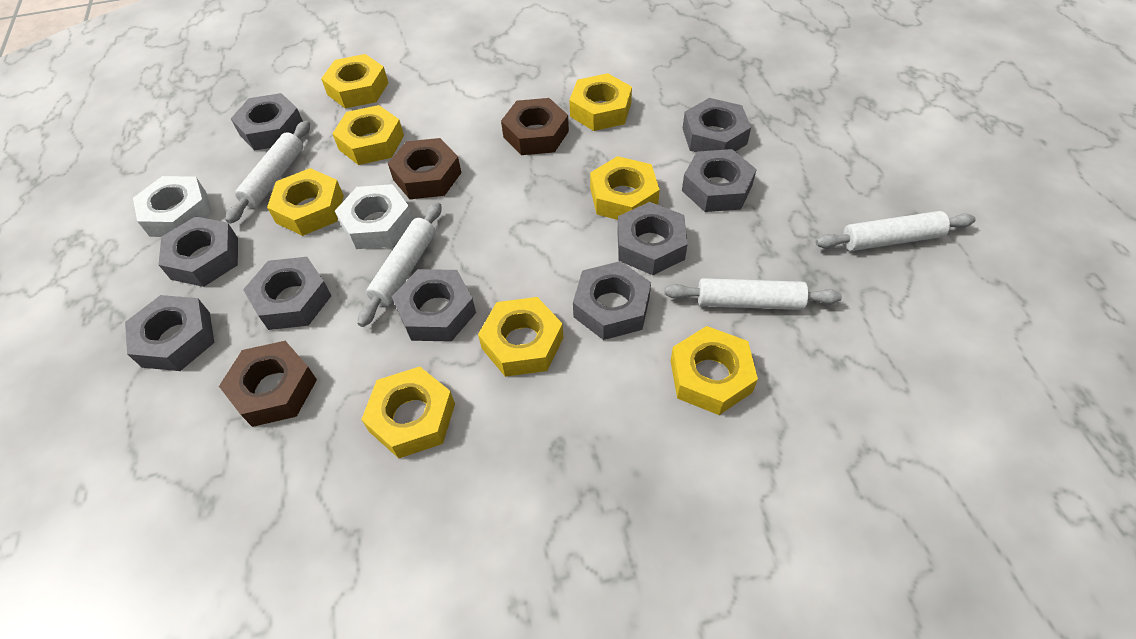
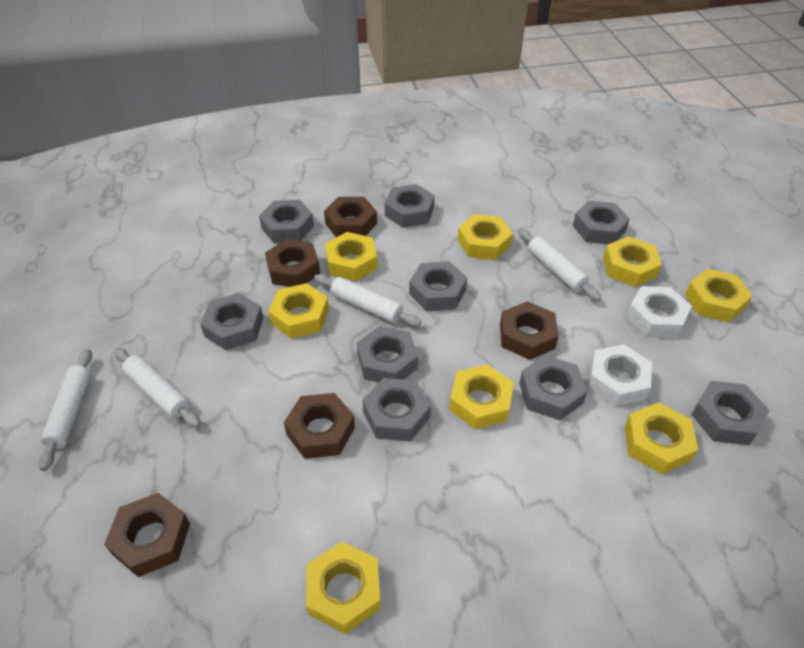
brown nut: 3 -> 5

